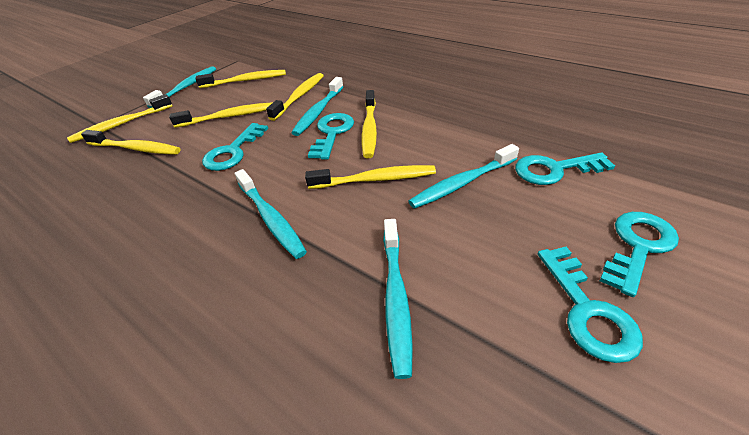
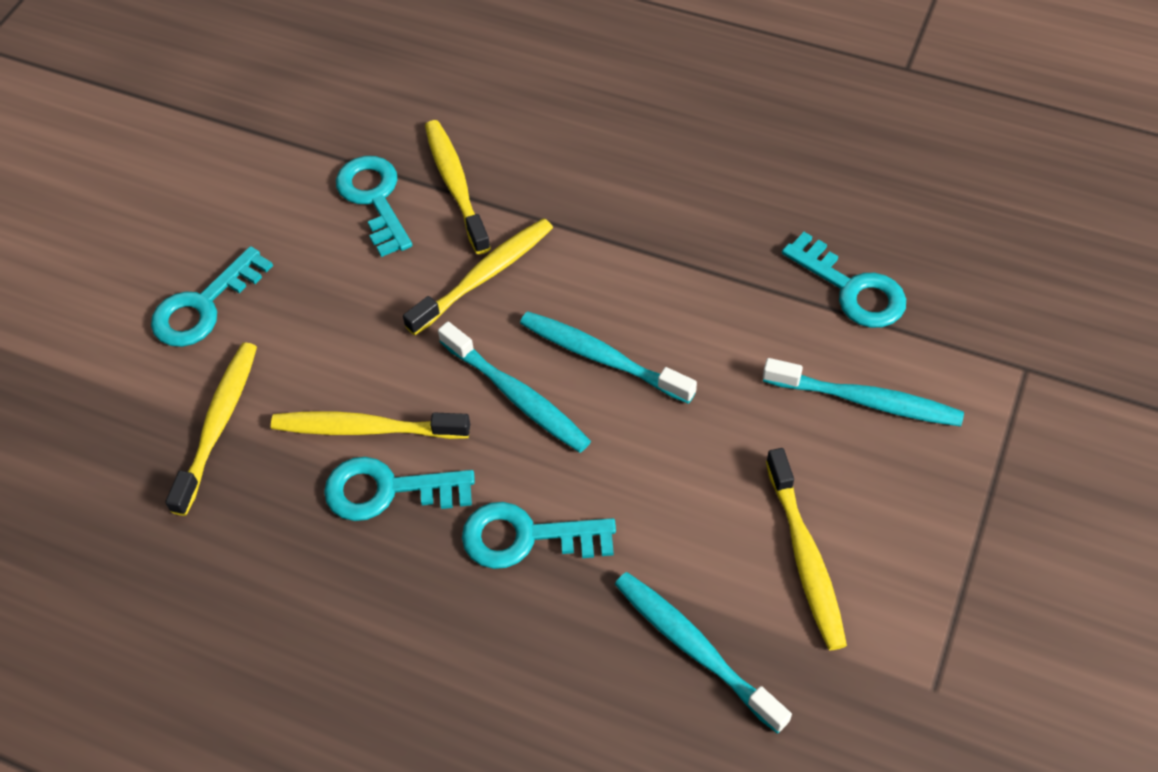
turquoise toothbrush: 5 -> 4
yellow toothbrush: 7 -> 5

